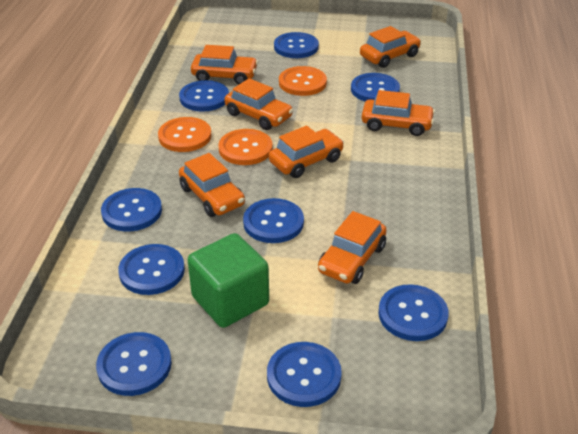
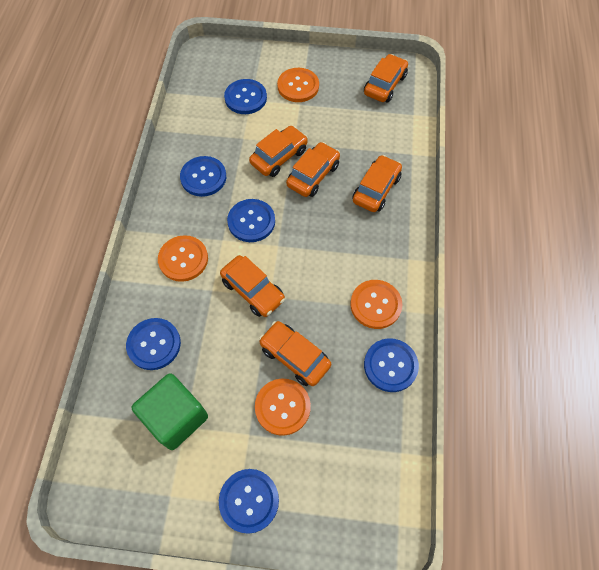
blue button: 9 -> 6
orange button: 3 -> 4
orange car: 7 -> 6

